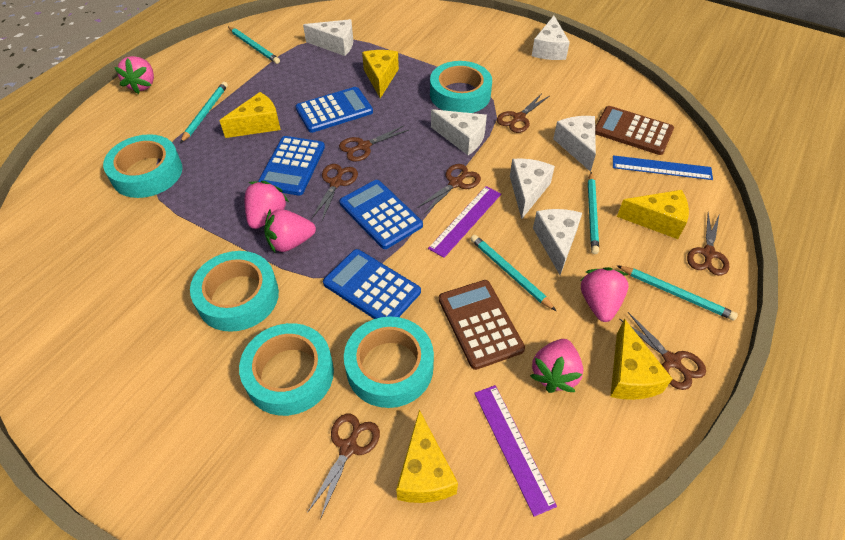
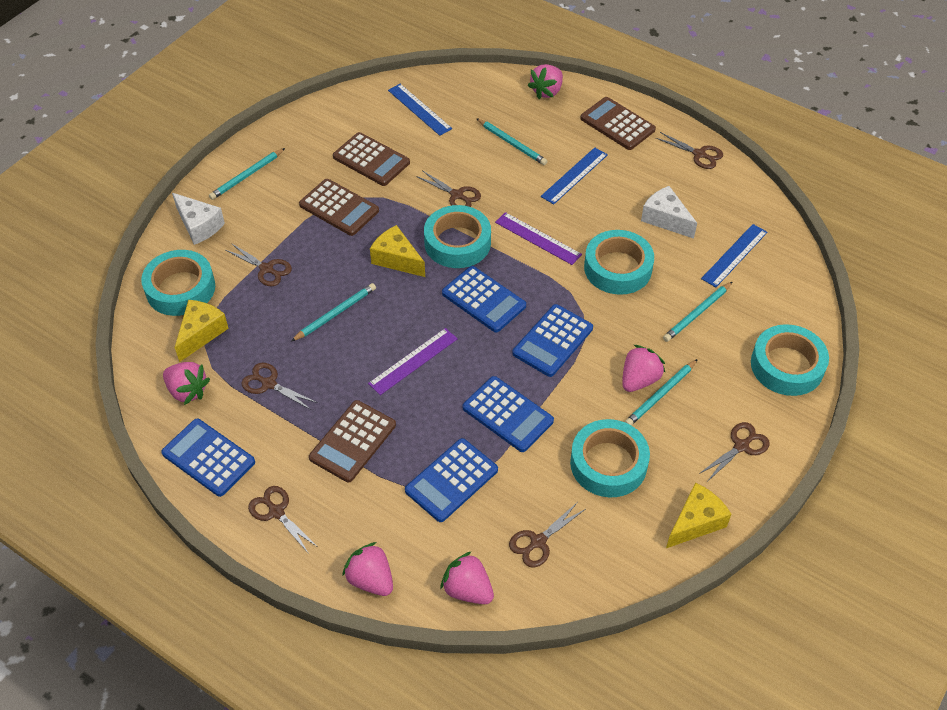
blue calculator: 4 -> 5
blue ruler: 1 -> 3
brown calculator: 2 -> 4
white cheese: 6 -> 2
yellow cheese: 5 -> 3

